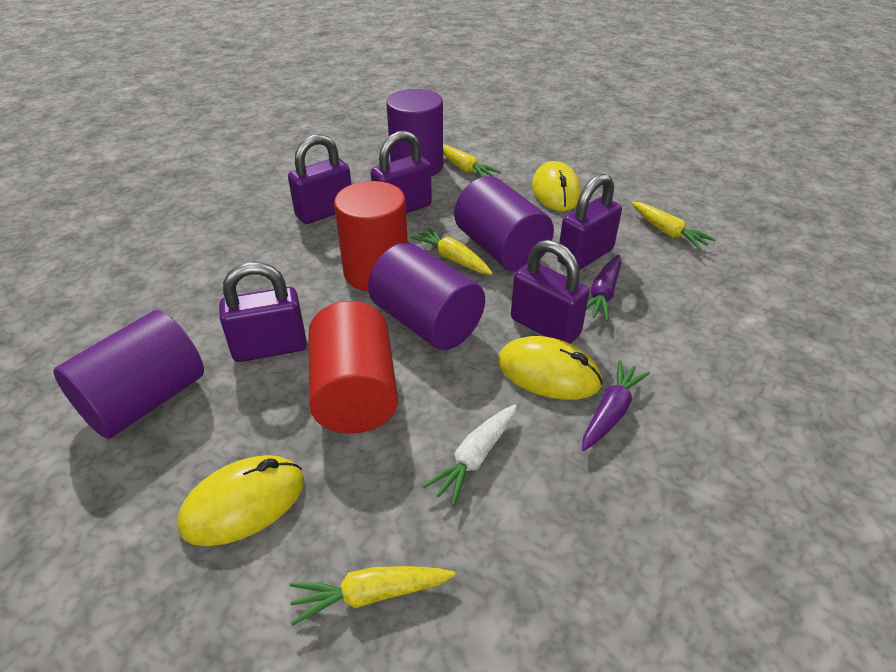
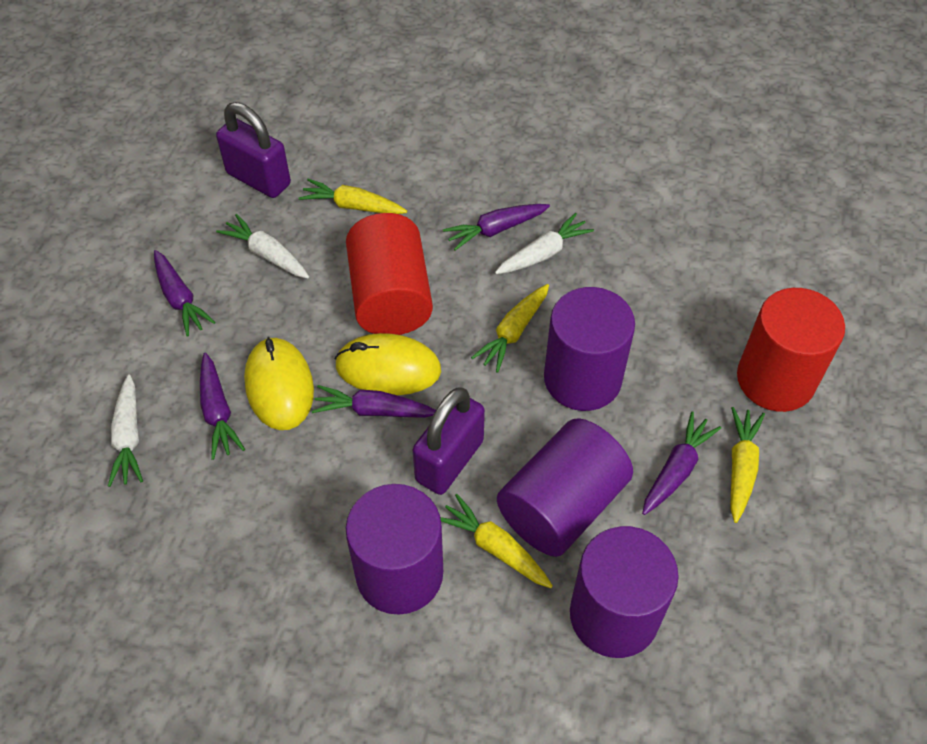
purple carrot: 2 -> 5
purple padlock: 5 -> 2
white carrot: 1 -> 3
yellow mouse: 3 -> 2

